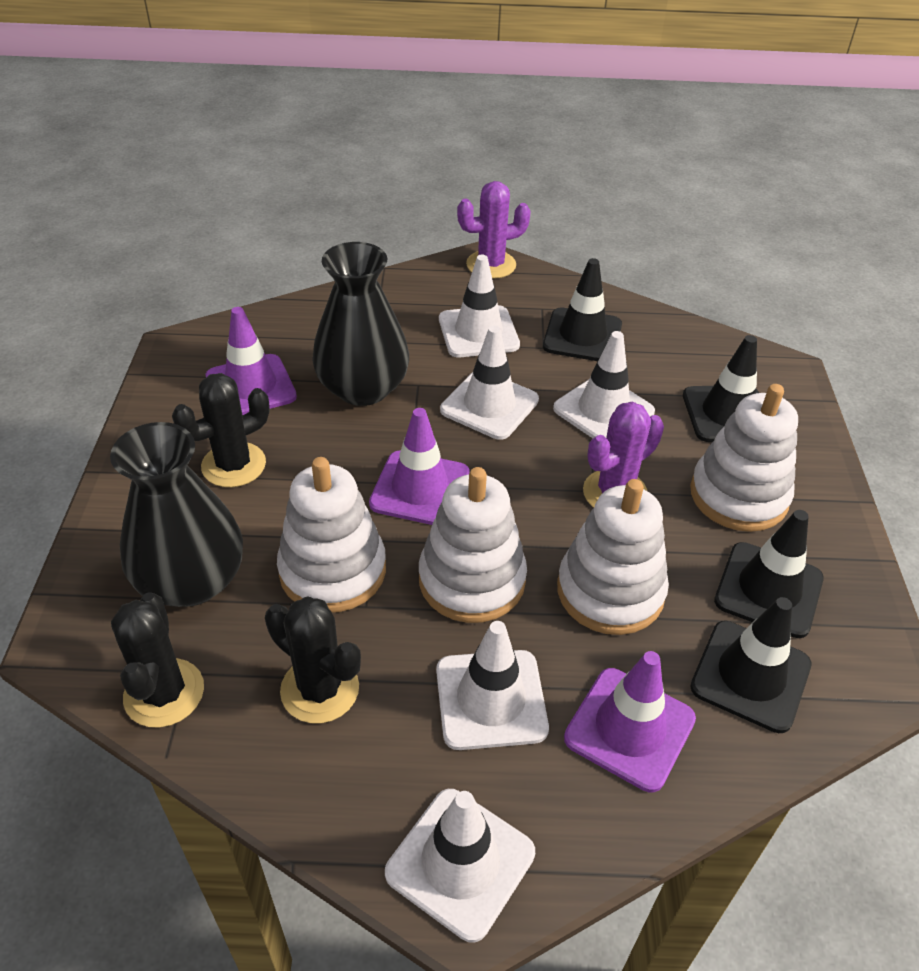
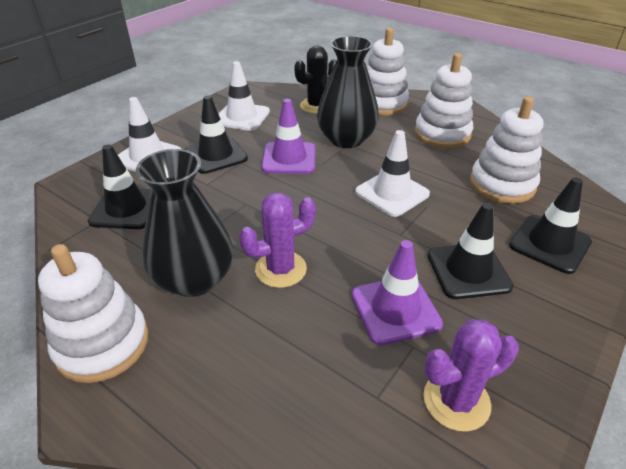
black cactus: 3 -> 1
purple traffic cone: 3 -> 2
white traffic cone: 5 -> 3

